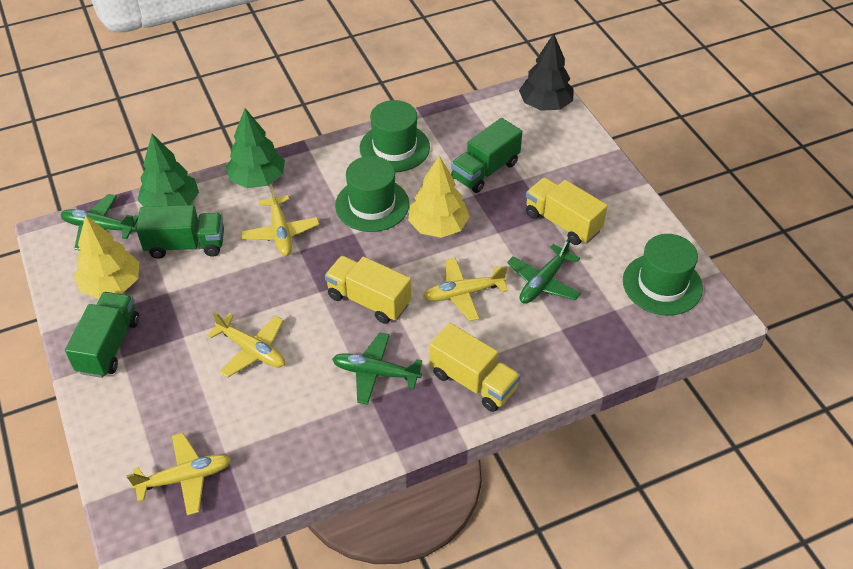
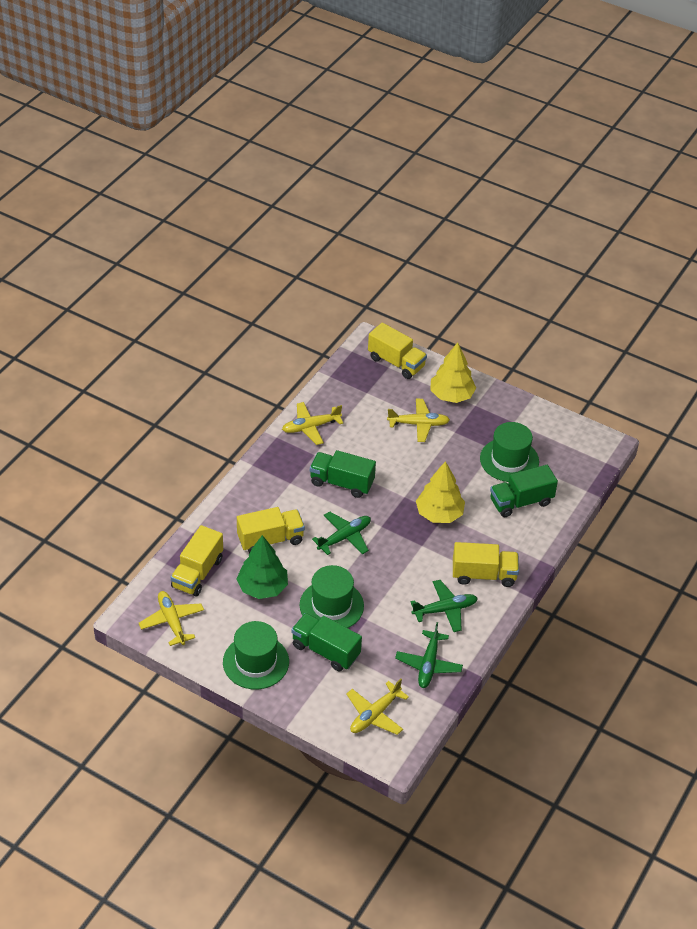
black tree: 1 -> 0
green tree: 2 -> 1
yellow truck: 3 -> 4

